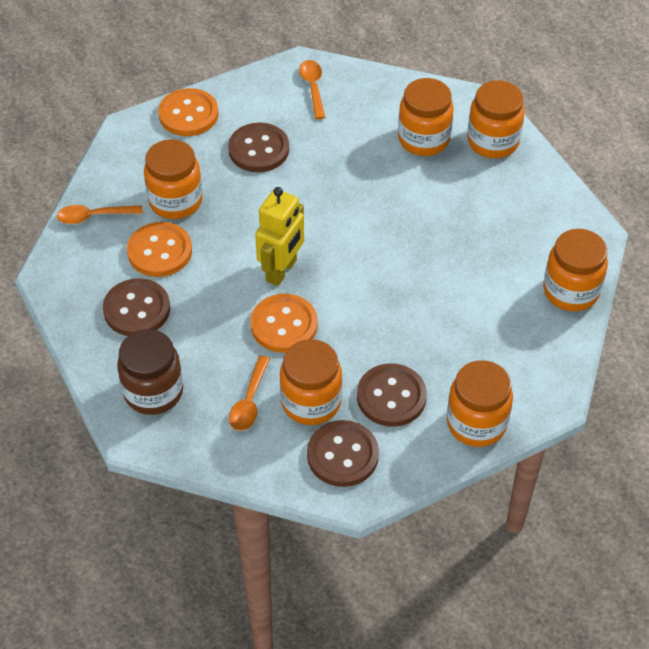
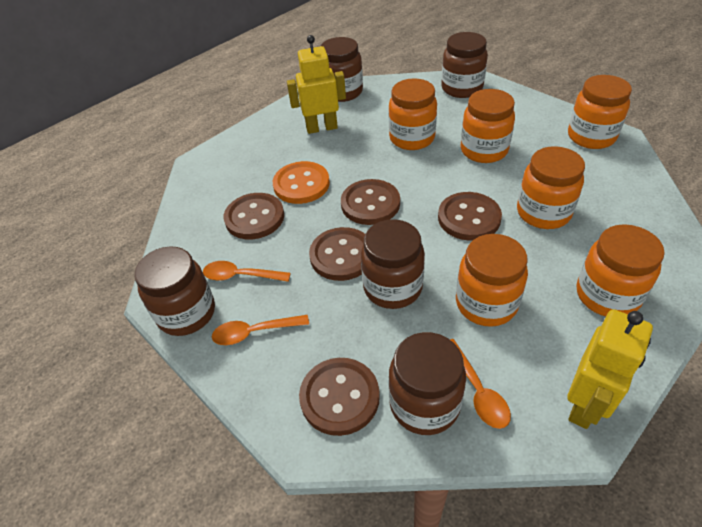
brown button: 4 -> 5
brown jar: 1 -> 5
orange button: 3 -> 1
yellow robot: 1 -> 2

